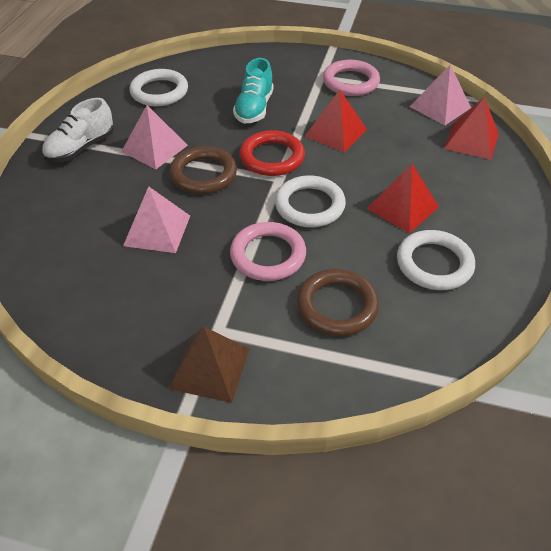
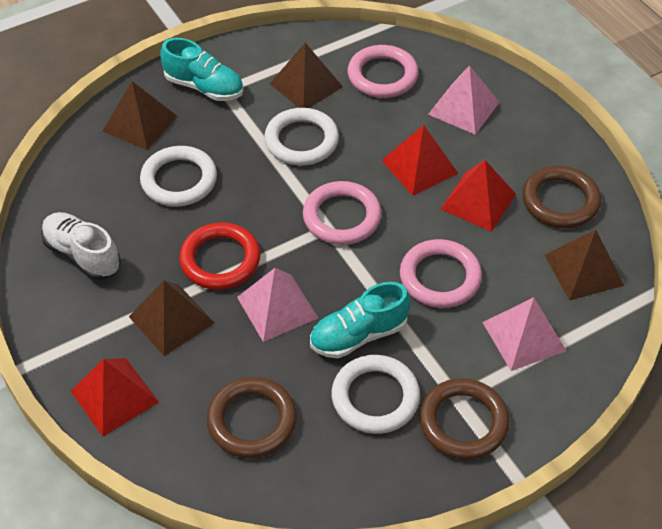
brown pyramid: 1 -> 4
brown ring: 2 -> 3
pink ring: 2 -> 3
turquoise shoe: 1 -> 2

